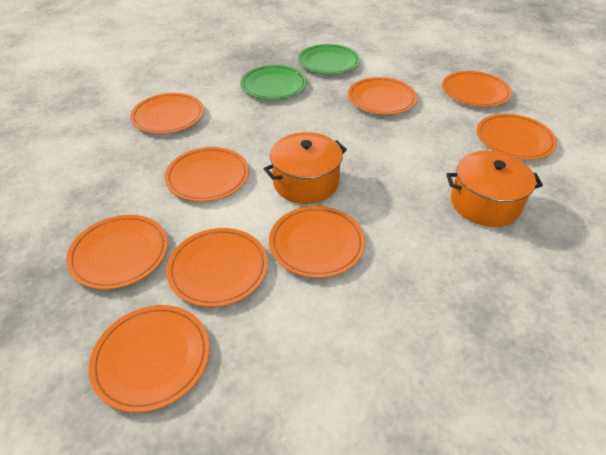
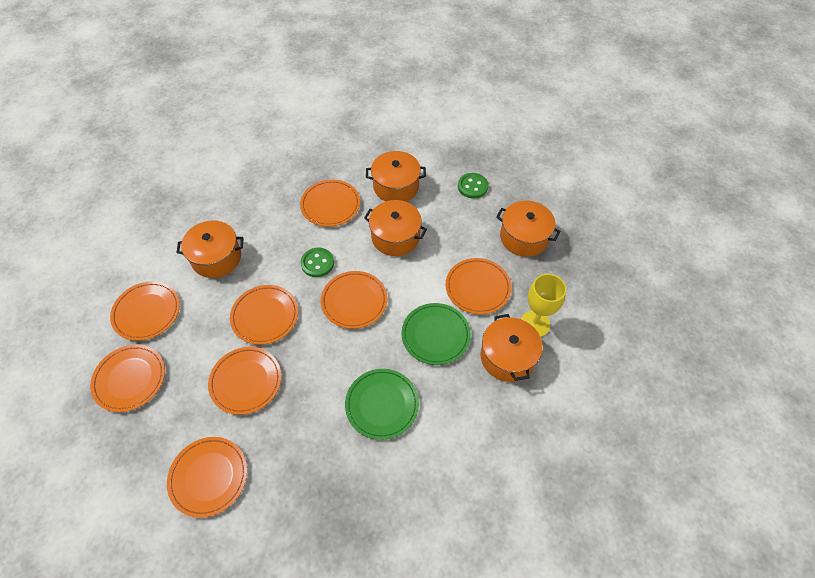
green button: 0 -> 2
orange plate: 9 -> 8
orange pot: 2 -> 5
yellow goblet: 0 -> 1

